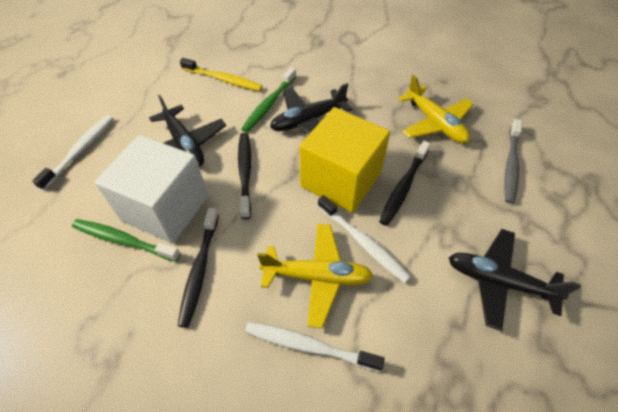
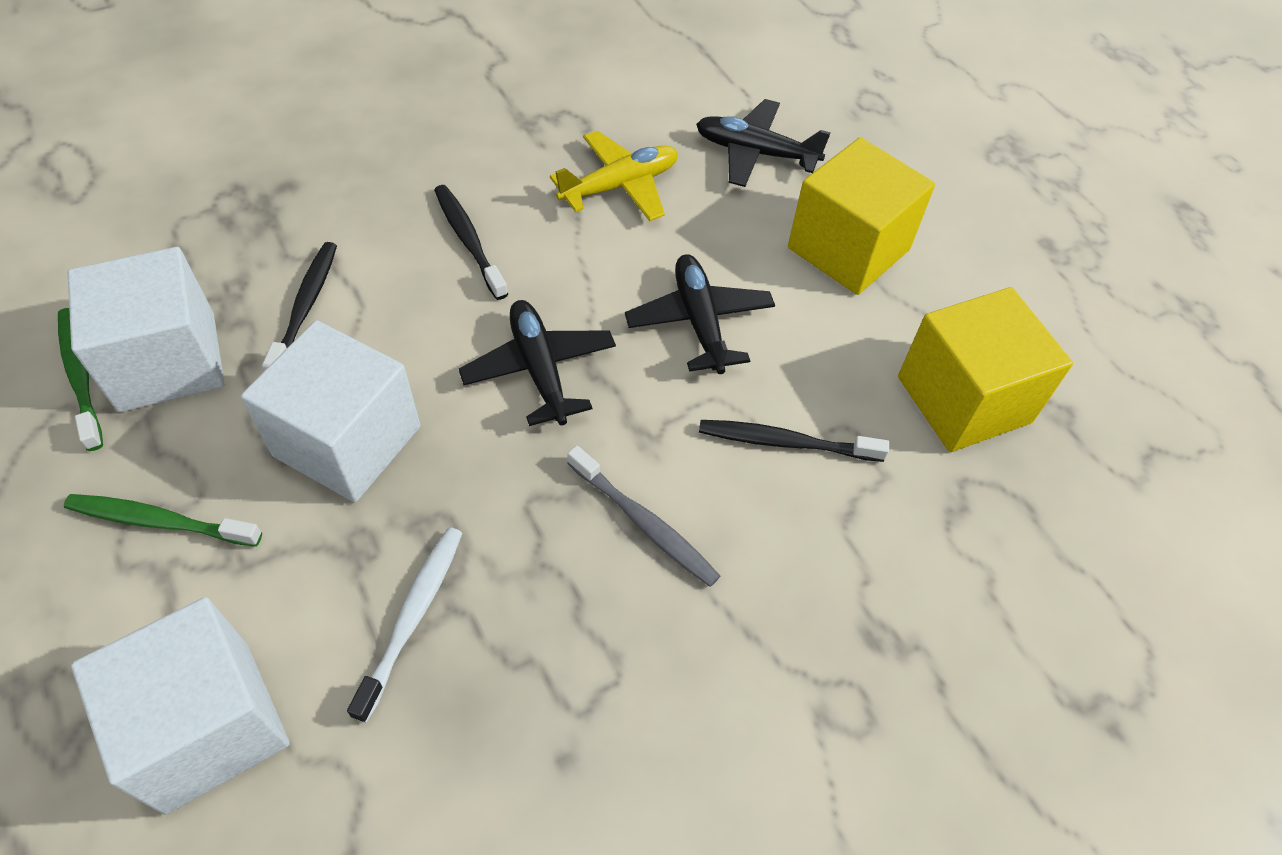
white cube: 1 -> 3
white toothbrush: 3 -> 1
yellow cube: 1 -> 2
yellow plane: 2 -> 1
yellow toothbrush: 1 -> 0

